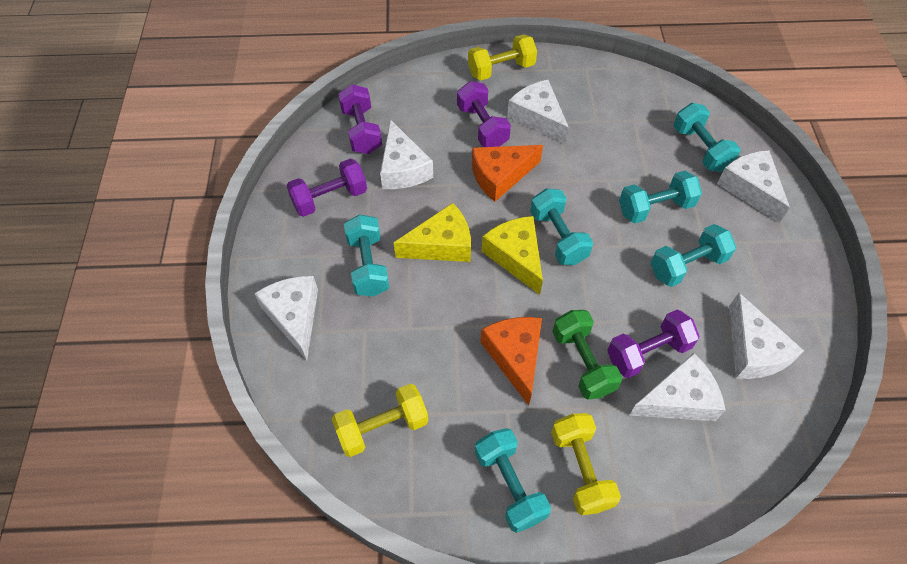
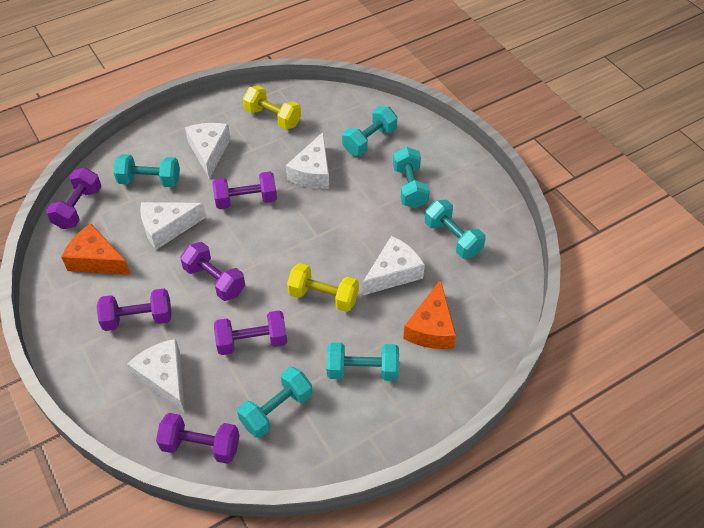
green dumbbell: 1 -> 0
purple dumbbell: 4 -> 6
white cheese: 6 -> 5
yellow cheese: 2 -> 0
yellow dumbbell: 3 -> 2

